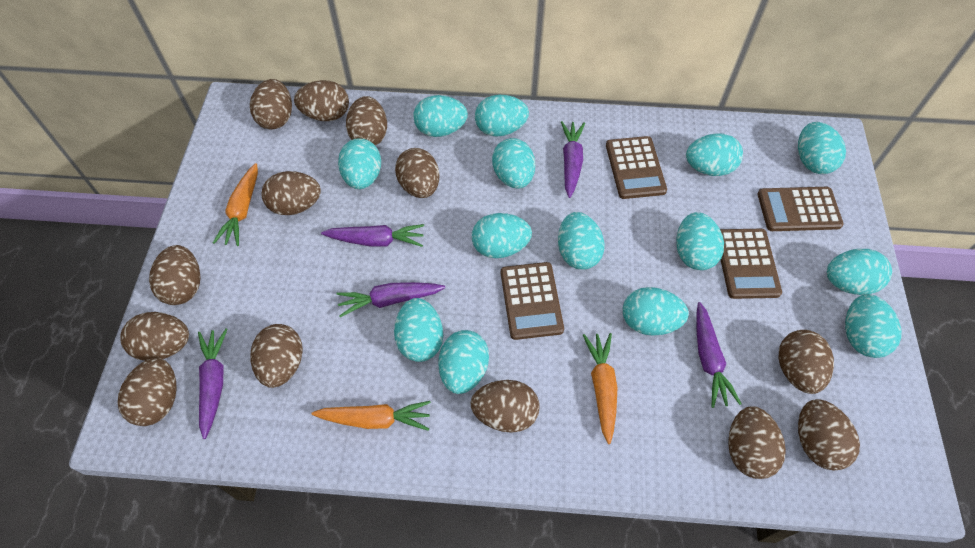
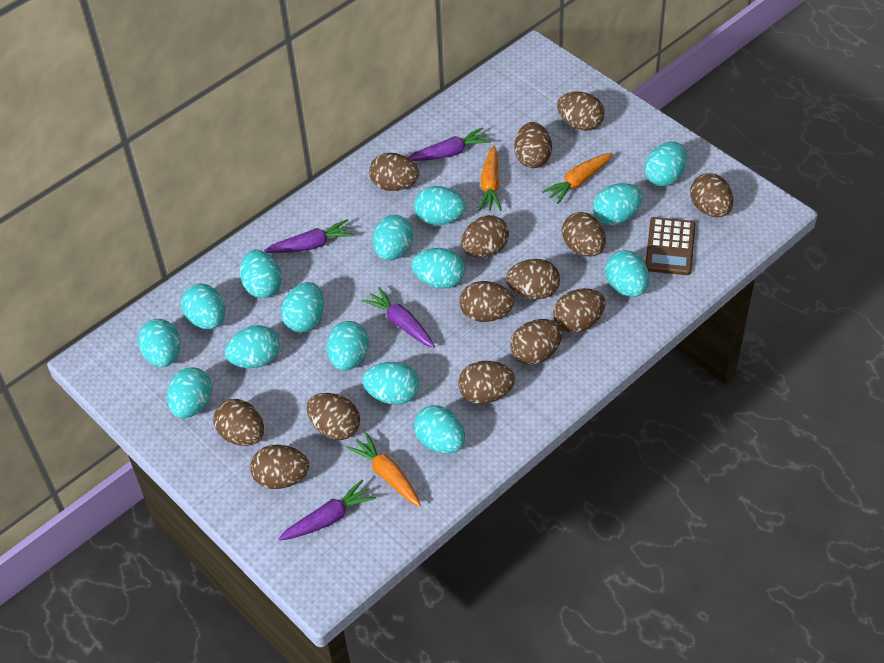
brown calculator: 4 -> 1
brown egg: 13 -> 14
purple carrot: 5 -> 4
turquoise egg: 14 -> 15

